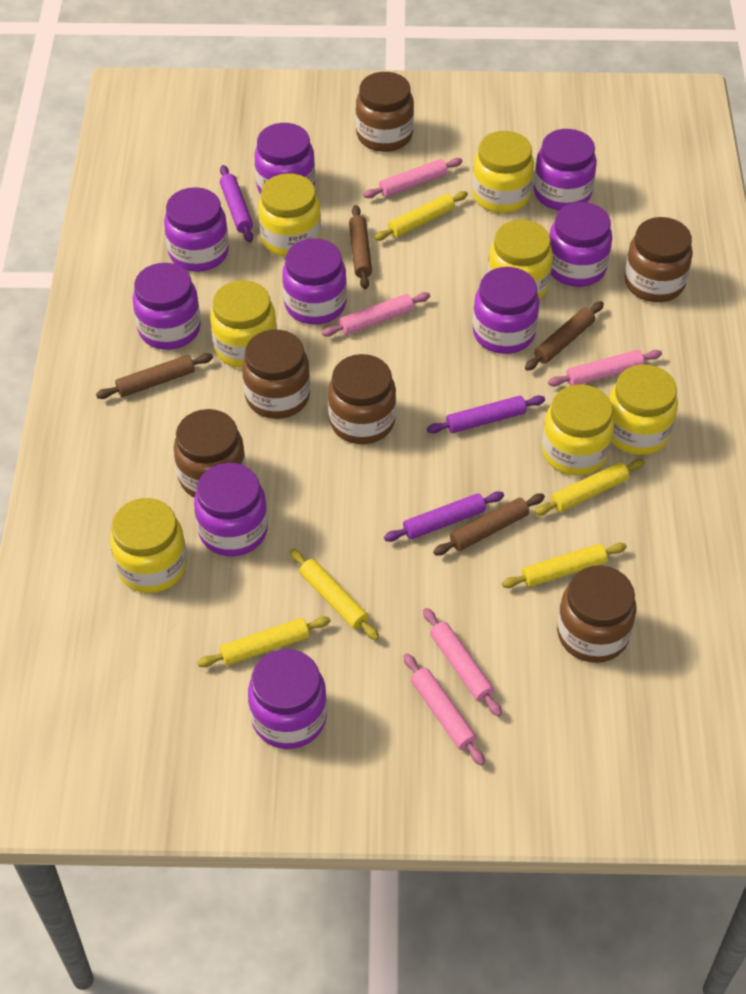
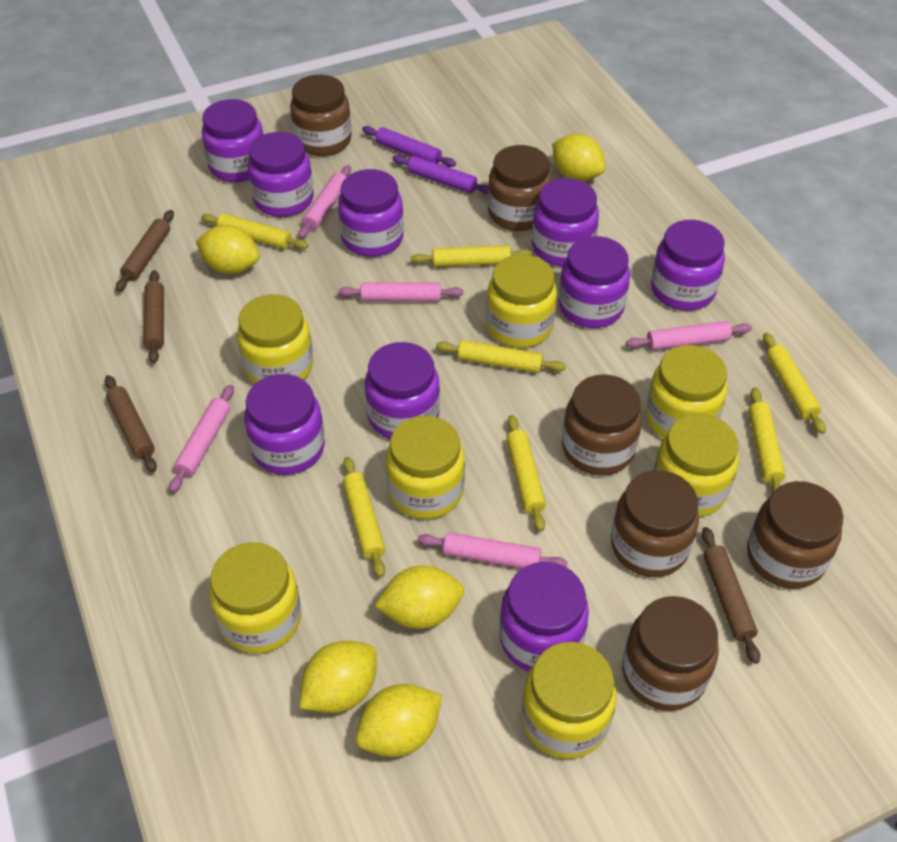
purple rolling pin: 3 -> 2
yellow lemon: 0 -> 5
yellow rolling pin: 5 -> 7

